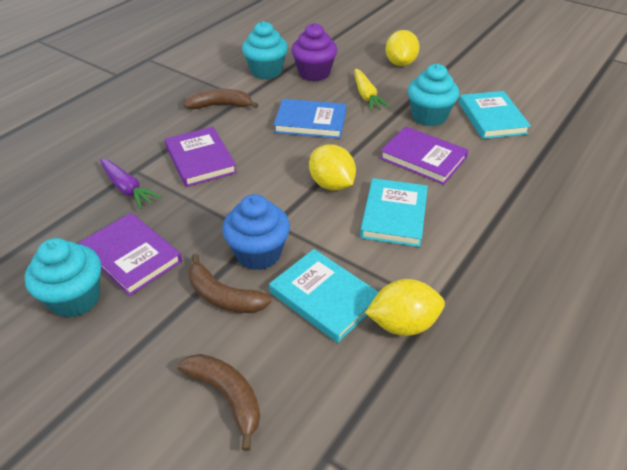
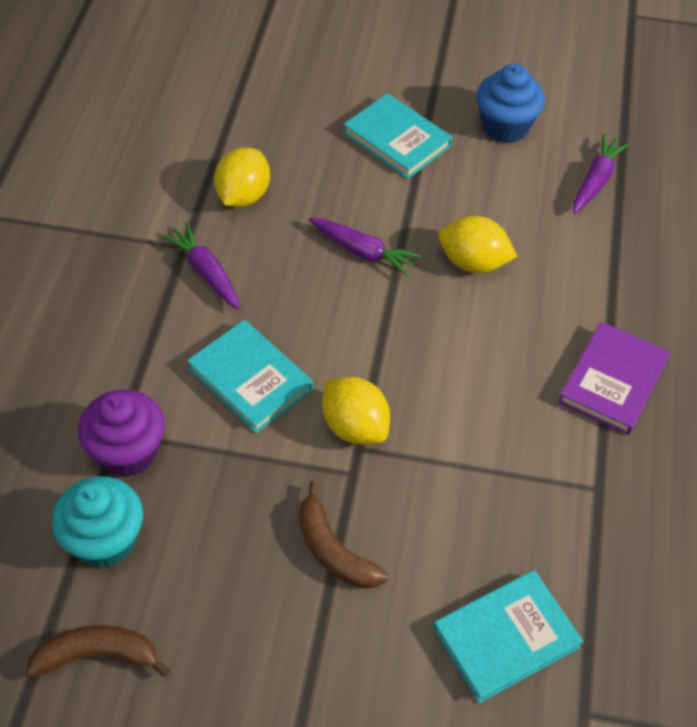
blue book: 1 -> 0
brown banana: 3 -> 2
purple book: 3 -> 1
purple carrot: 1 -> 3
turquoise cupcake: 3 -> 1
yellow carrot: 1 -> 0

